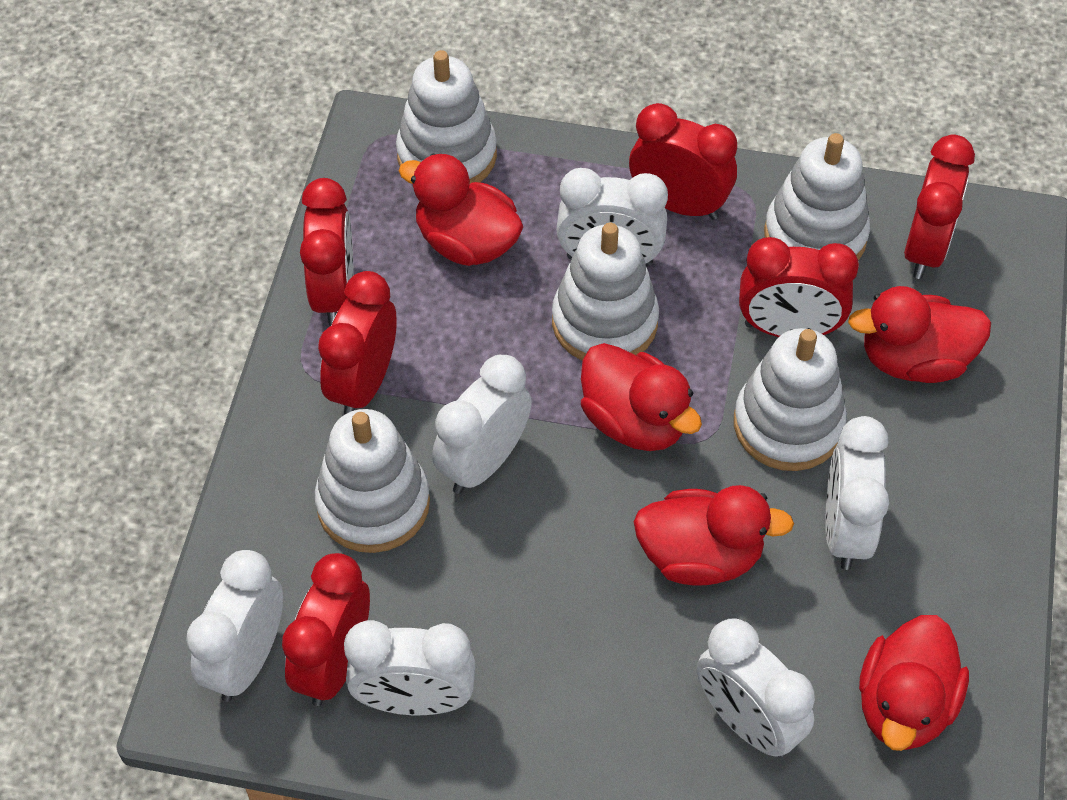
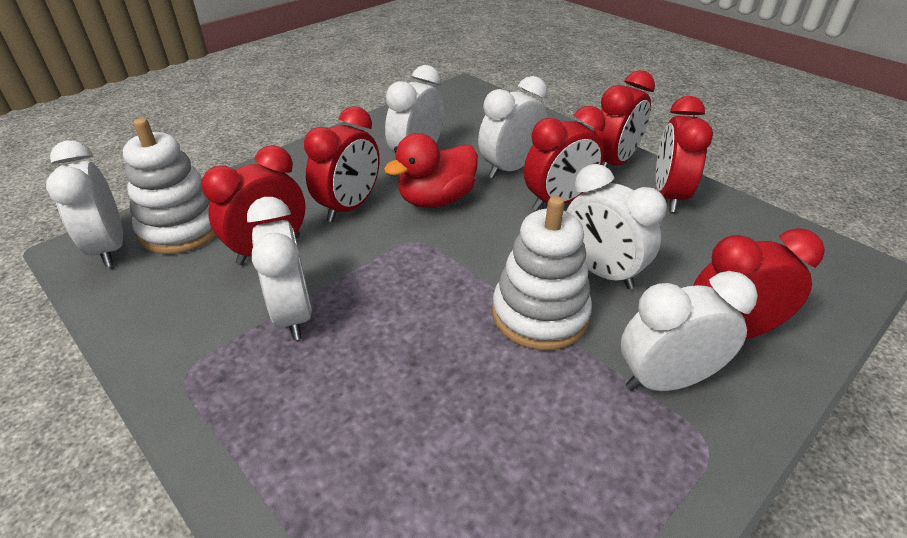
red duck: 5 -> 1
white stacking toy: 5 -> 2

